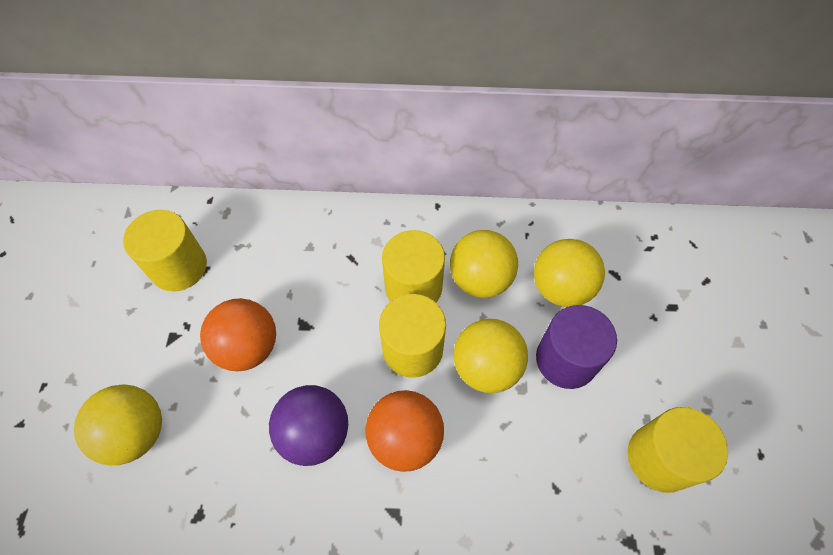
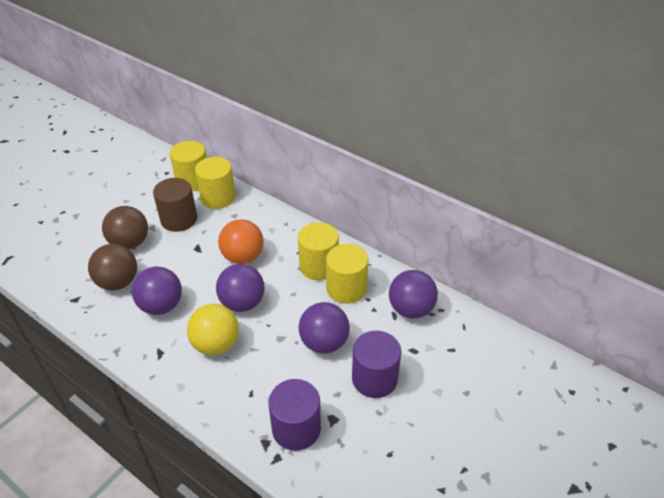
brown ball: 0 -> 2
brown cylinder: 0 -> 1
orange ball: 2 -> 1
purple ball: 1 -> 4
purple cylinder: 1 -> 2
yellow ball: 4 -> 1

